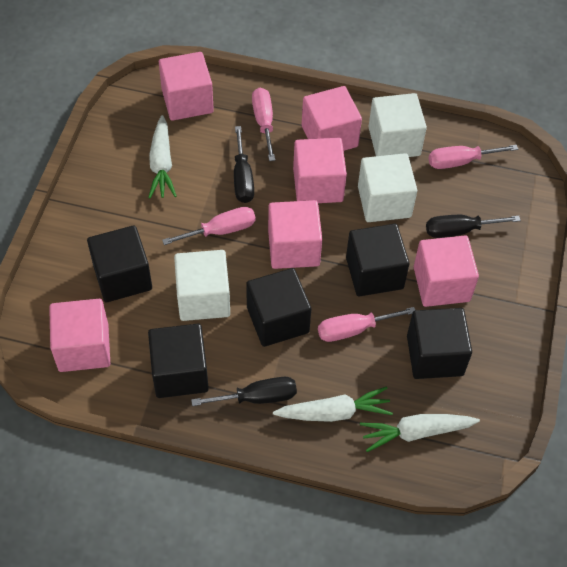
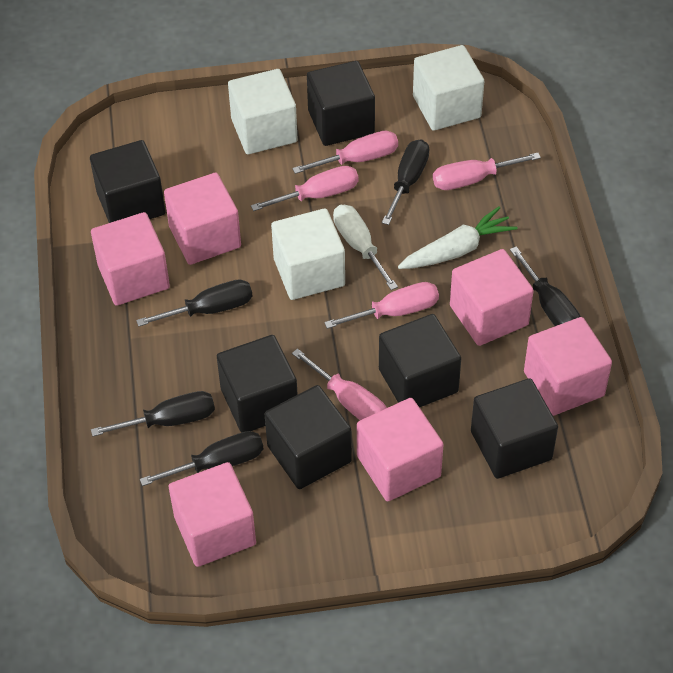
black cube: 5 -> 6
black screwdriver: 3 -> 5
pink screwdriver: 4 -> 5
white carrot: 3 -> 1
white screwdriver: 0 -> 1

